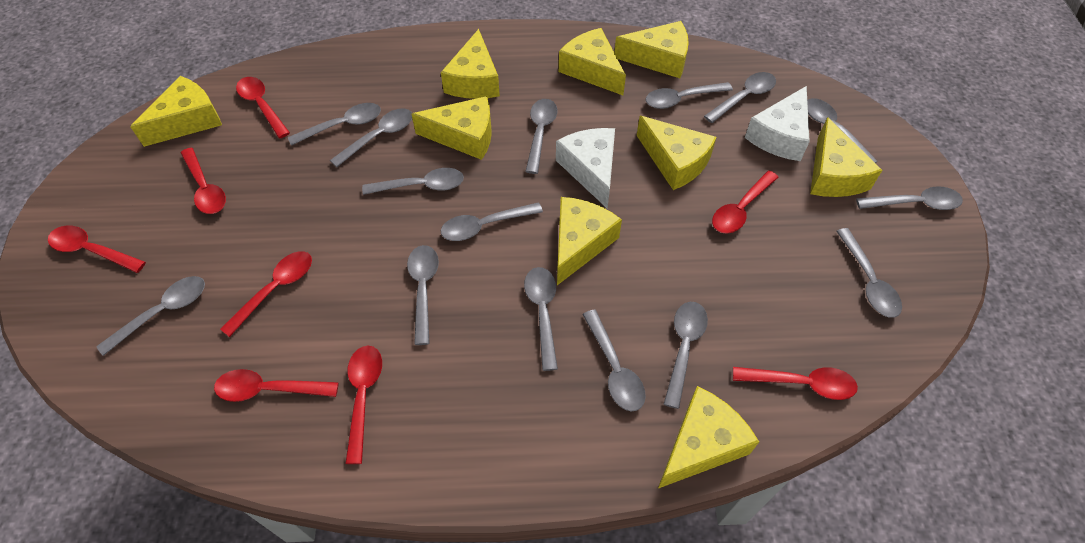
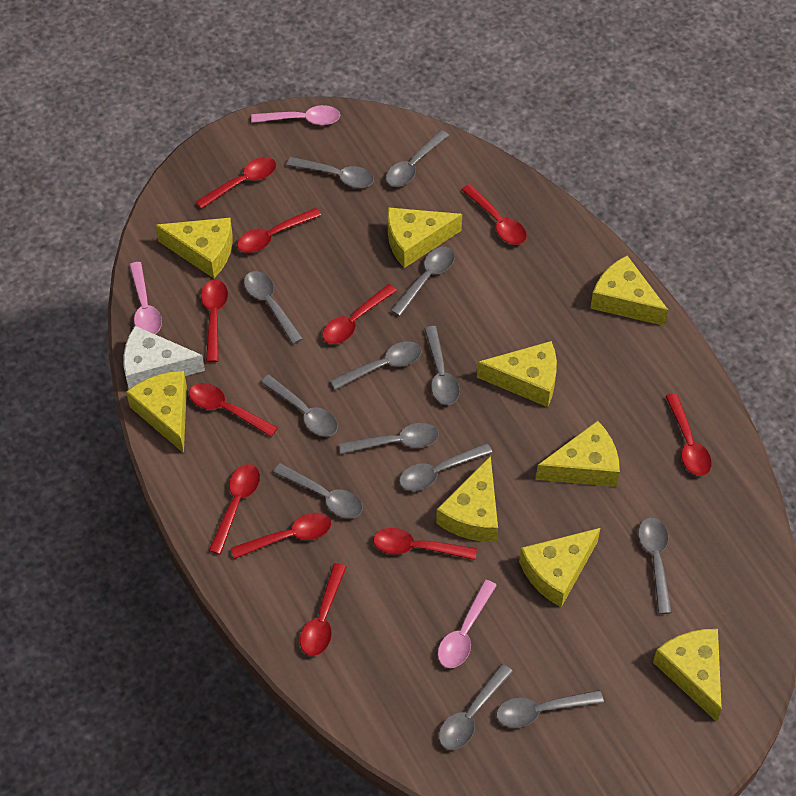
grey spoon: 15 -> 13
pink spoon: 0 -> 3
red spoon: 8 -> 11
white cheese: 2 -> 1

